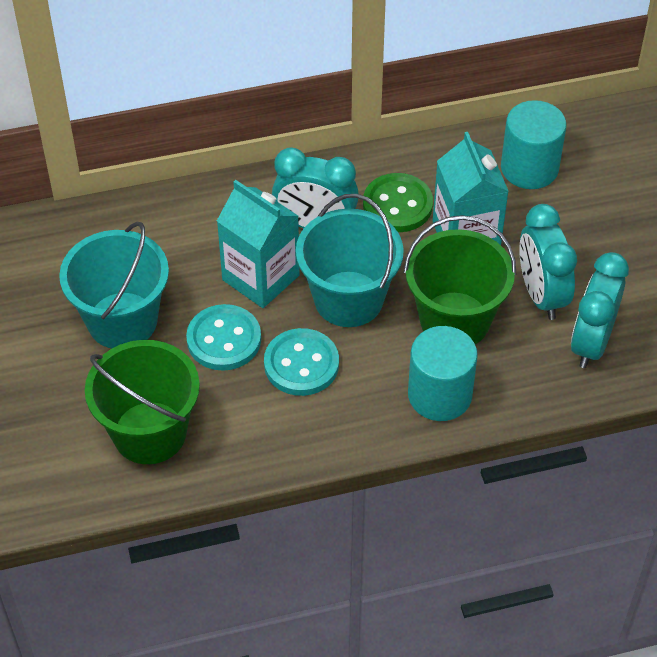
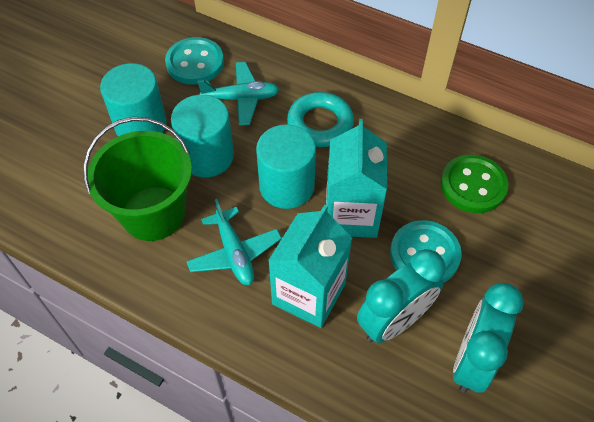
green bucket: 2 -> 1
turquoise bucket: 2 -> 0
turquoise clock: 3 -> 2
turquoise cylinder: 2 -> 3
turquoise plane: 0 -> 2
turquoise ring: 0 -> 1

